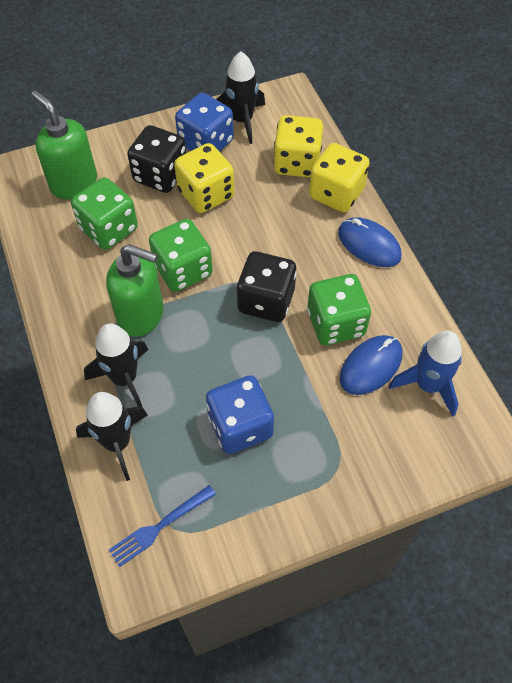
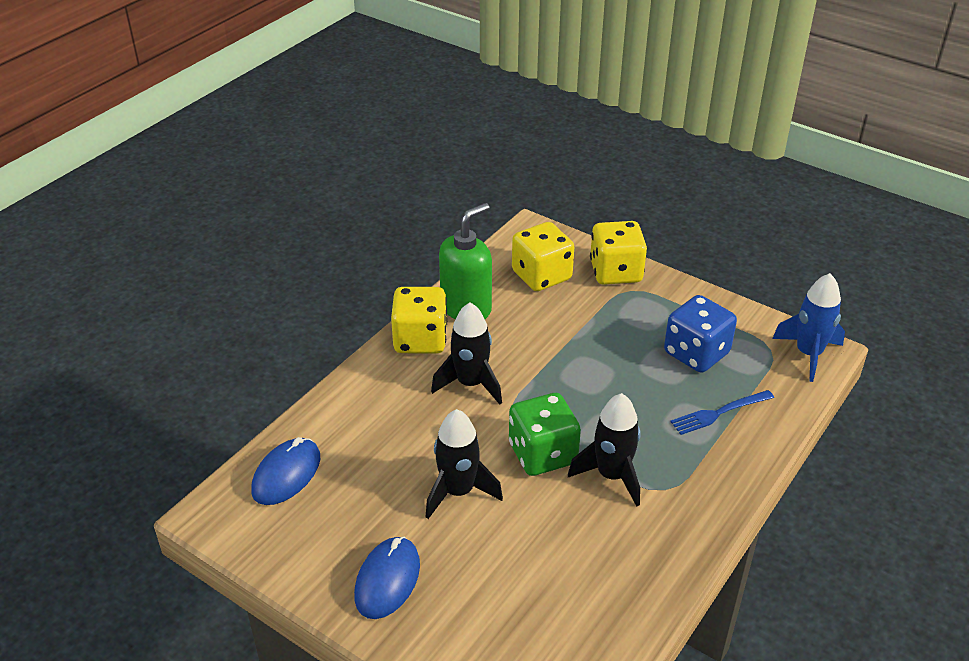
black dice: 2 -> 0
blue dice: 2 -> 1
green dice: 3 -> 1
green soap dispenser: 2 -> 1

